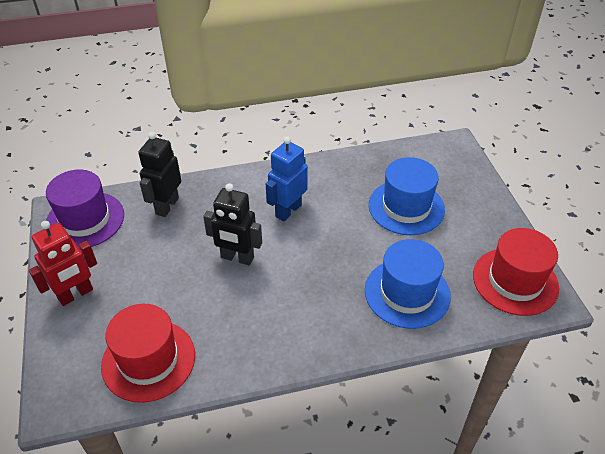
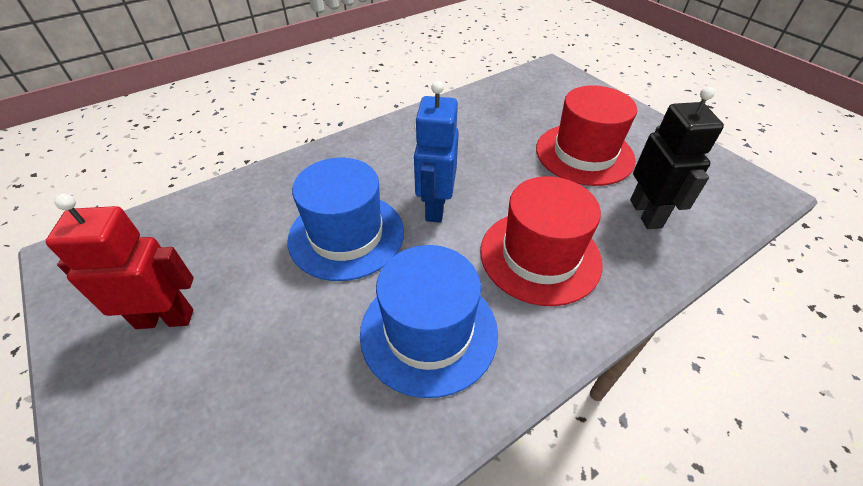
black robot: 2 -> 1
purple hat: 1 -> 0

